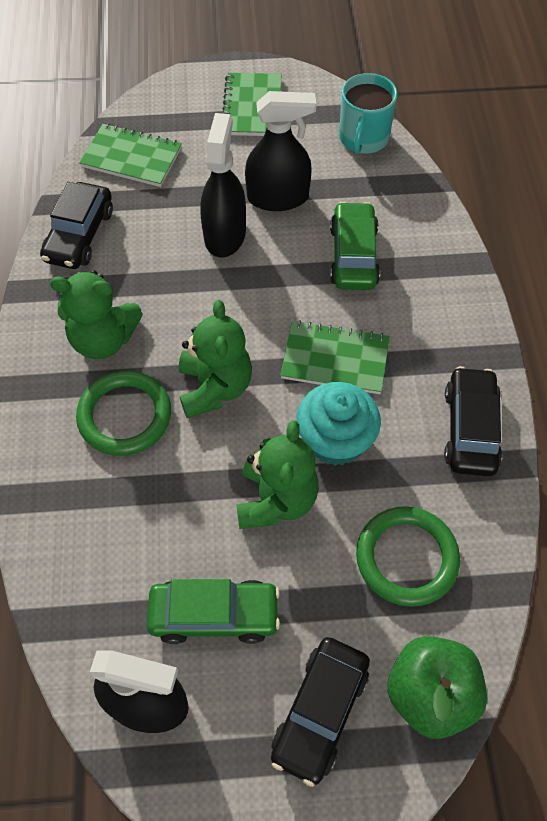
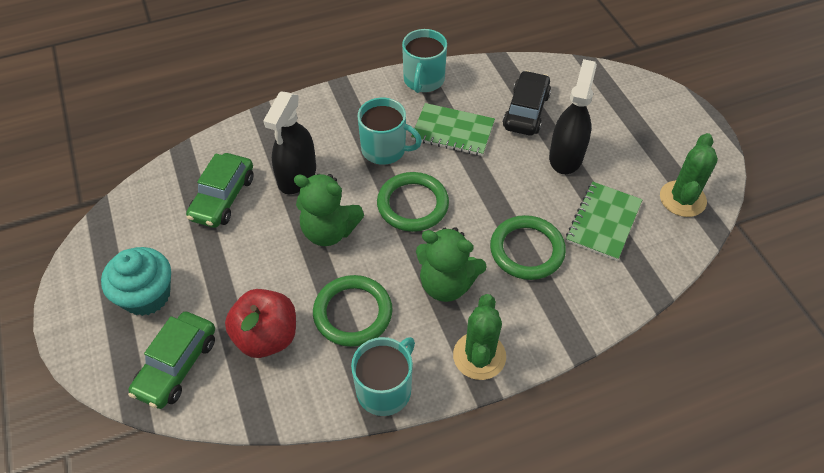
black car: 3 -> 1
black spray bottle: 3 -> 2
green apple: 1 -> 0
green cactus: 0 -> 2
green notebook: 3 -> 2
green ring: 2 -> 3
green teddy bear: 3 -> 2
red apple: 0 -> 1
turquoise mug: 1 -> 3

